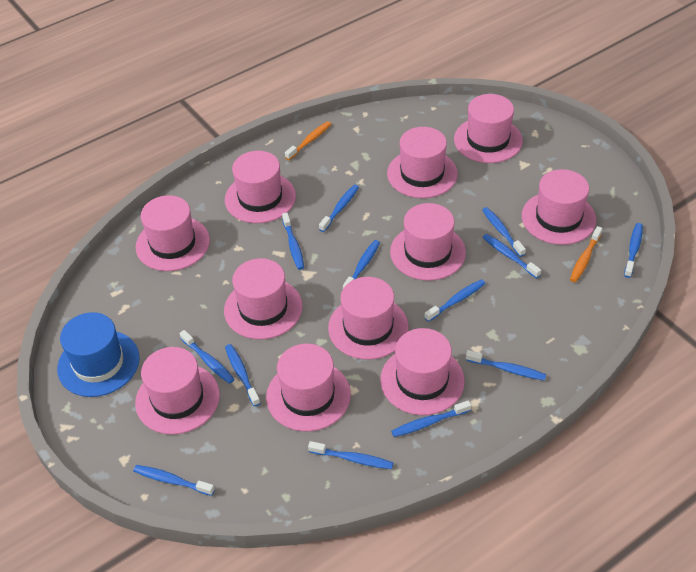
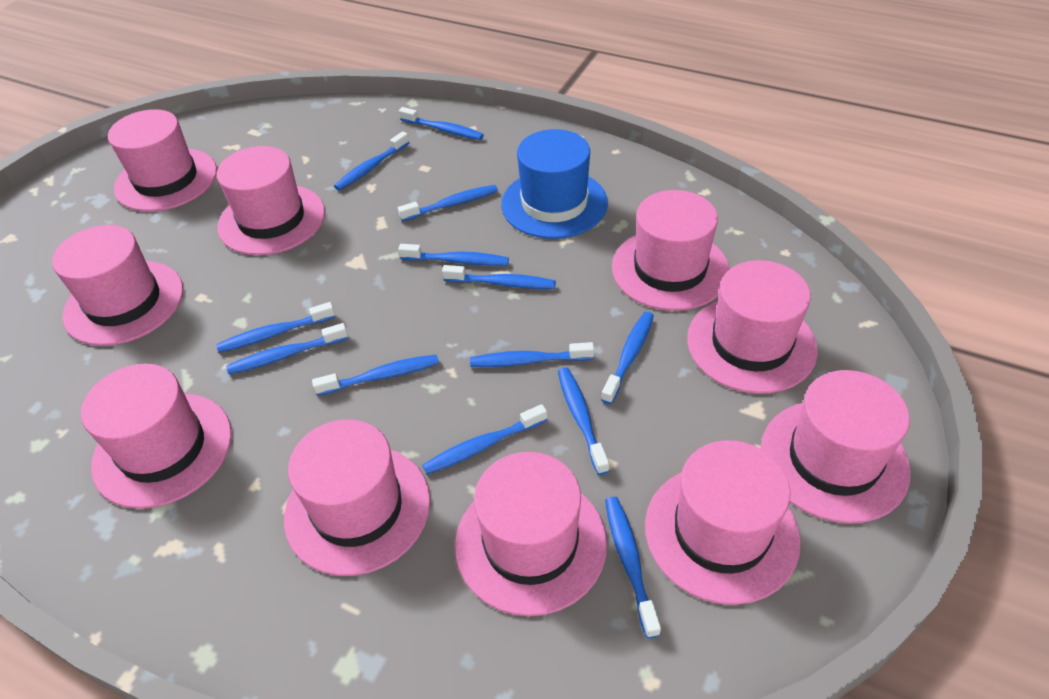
orange toothbrush: 2 -> 0
pink hat: 11 -> 10

